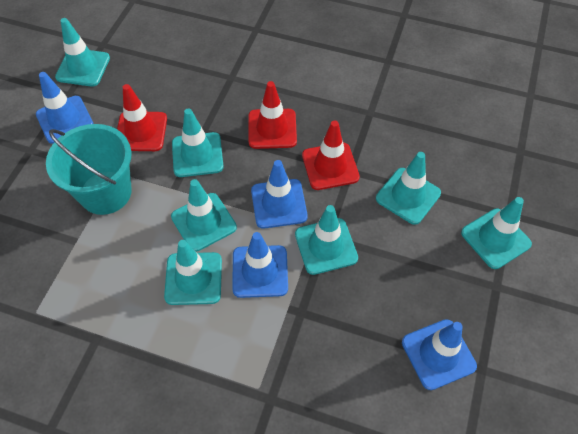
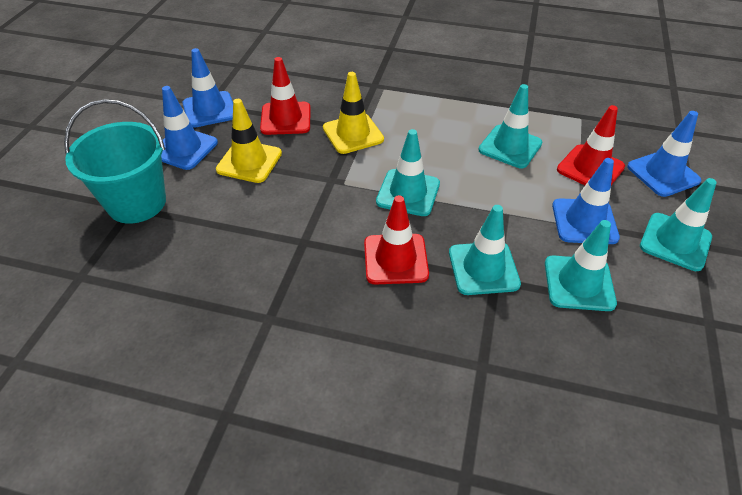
turquoise traffic cone: 7 -> 5
yellow traffic cone: 0 -> 2

